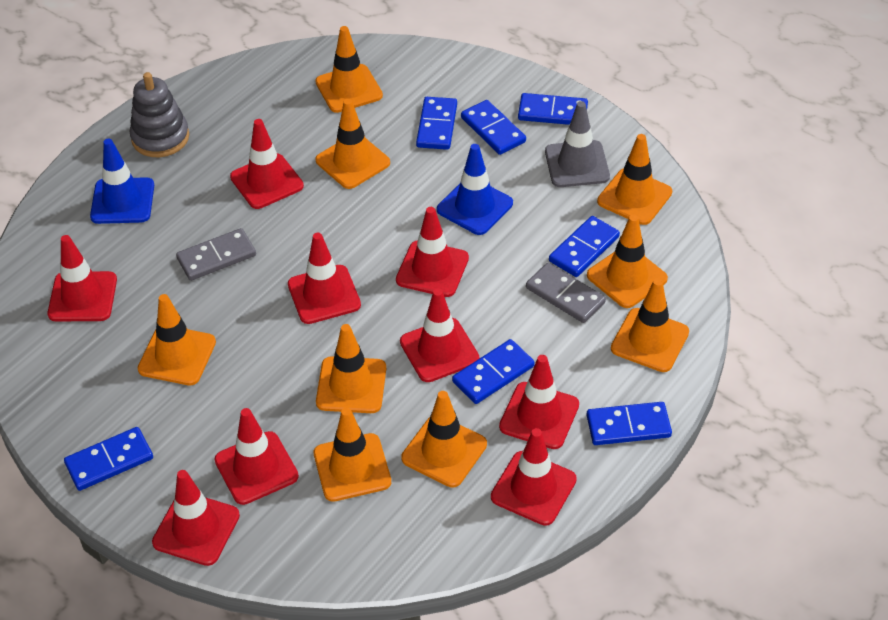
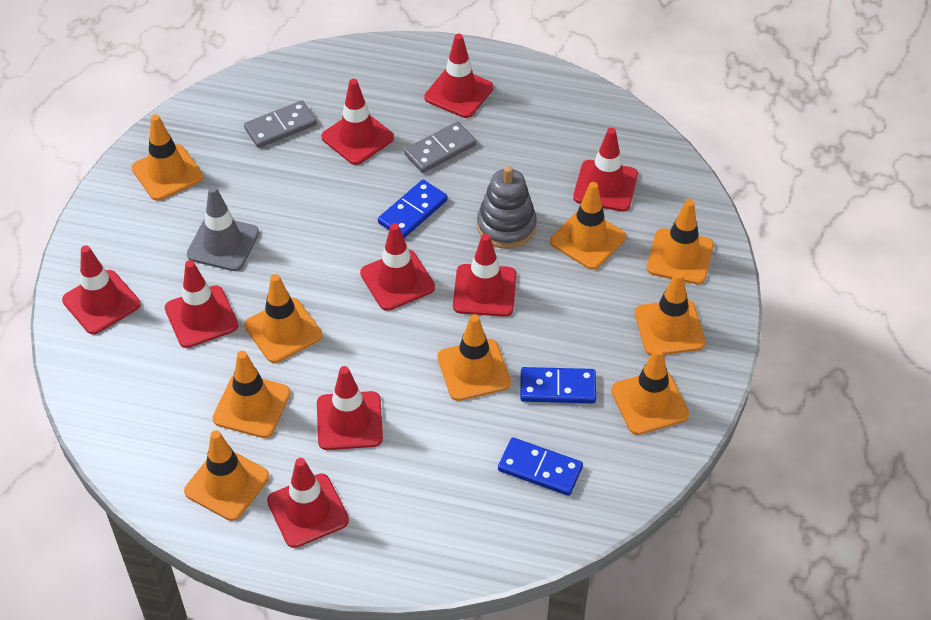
blue domino: 7 -> 3
blue traffic cone: 2 -> 0

